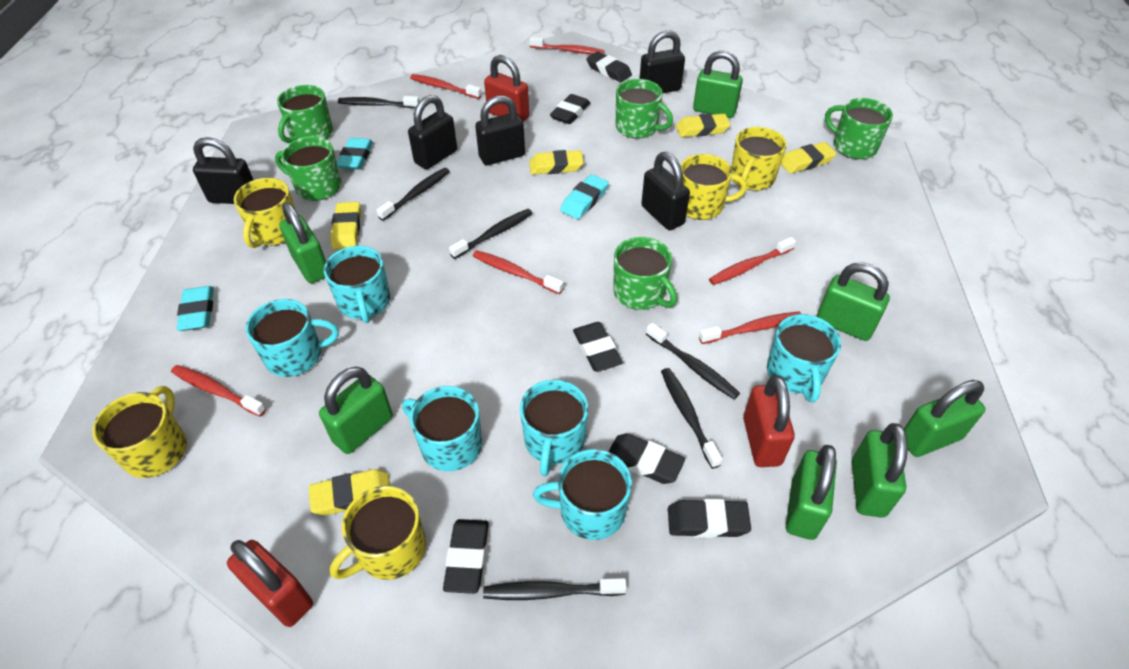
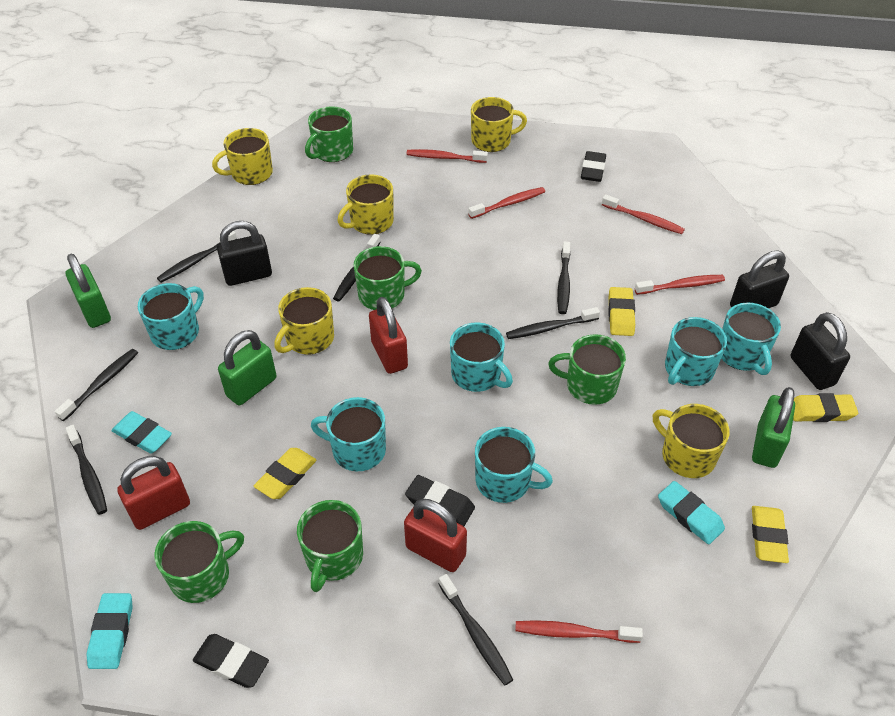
black eraser: 6 -> 3
black padlock: 5 -> 3
black toothbrush: 6 -> 7
green padlock: 7 -> 3
red toothbrush: 6 -> 5
yellow eraser: 5 -> 4

